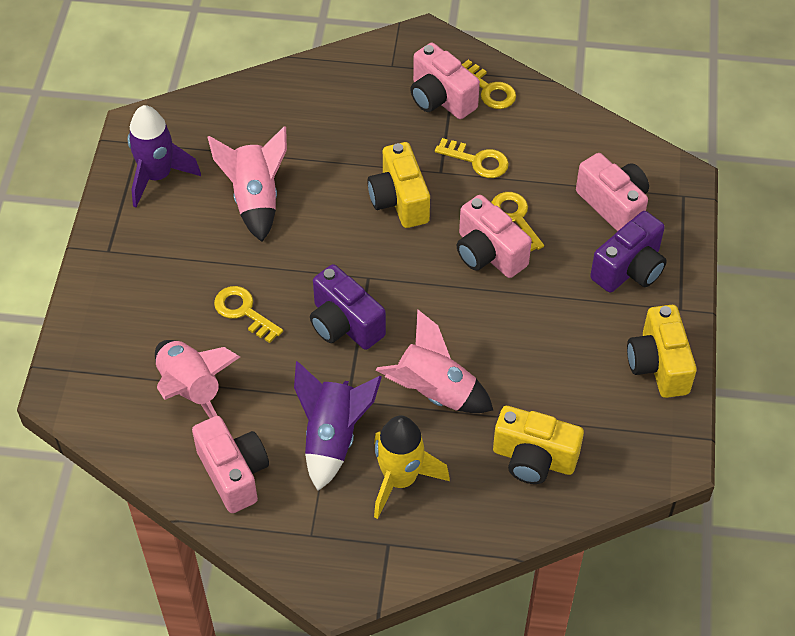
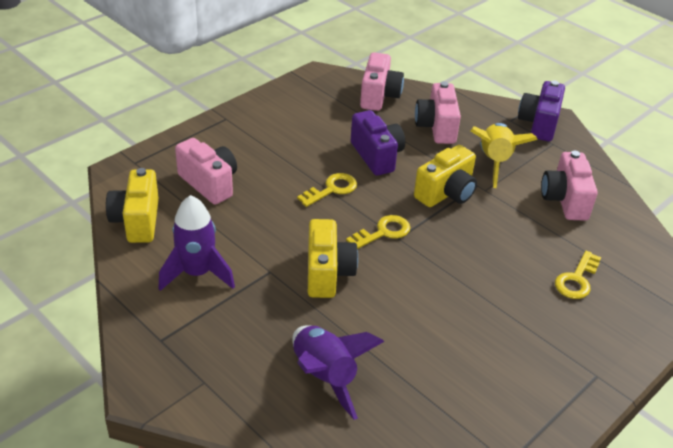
pink rocket: 3 -> 0
yellow key: 4 -> 3

